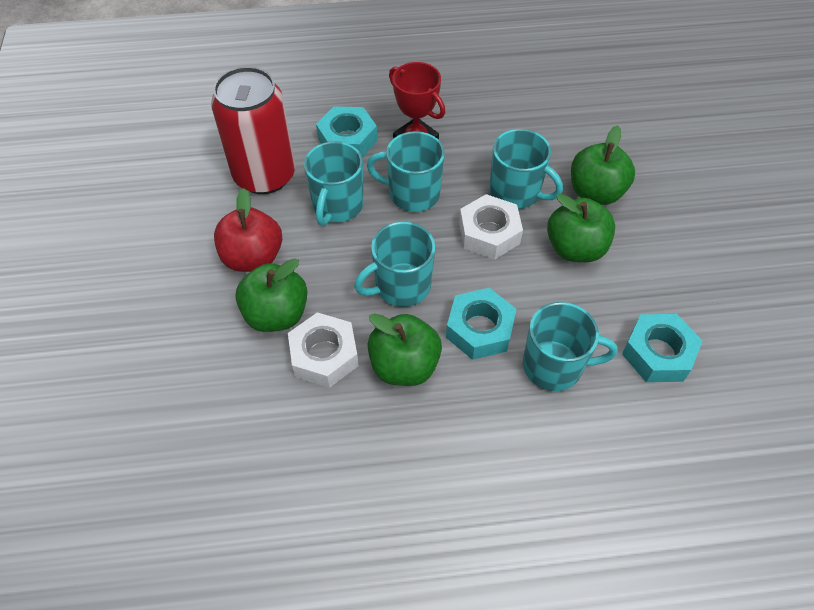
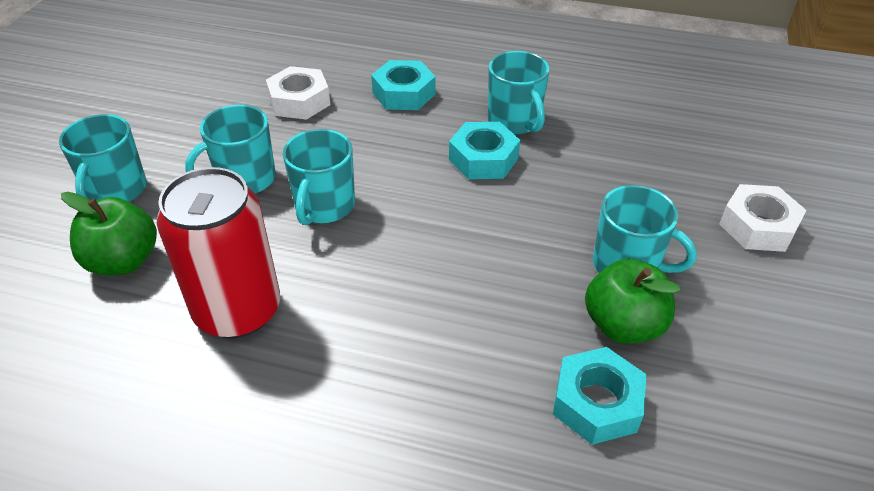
green apple: 4 -> 2
red apple: 1 -> 0
red trophy: 1 -> 0

